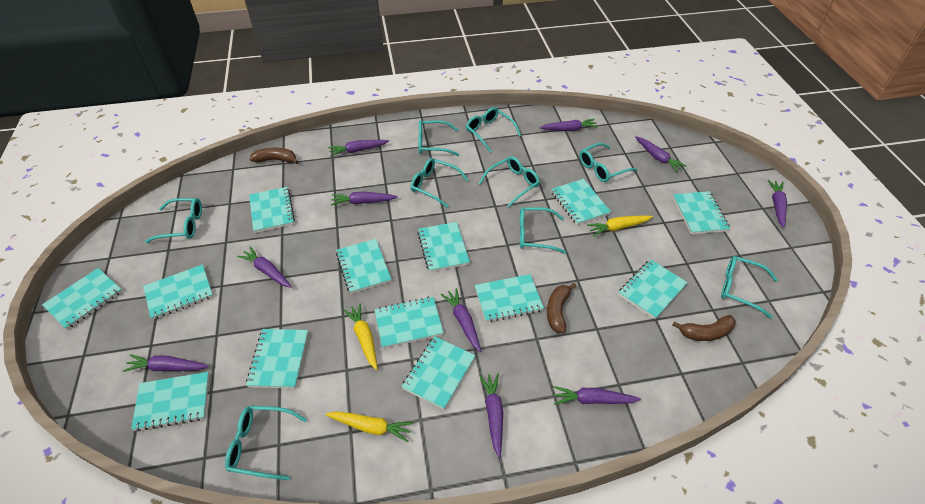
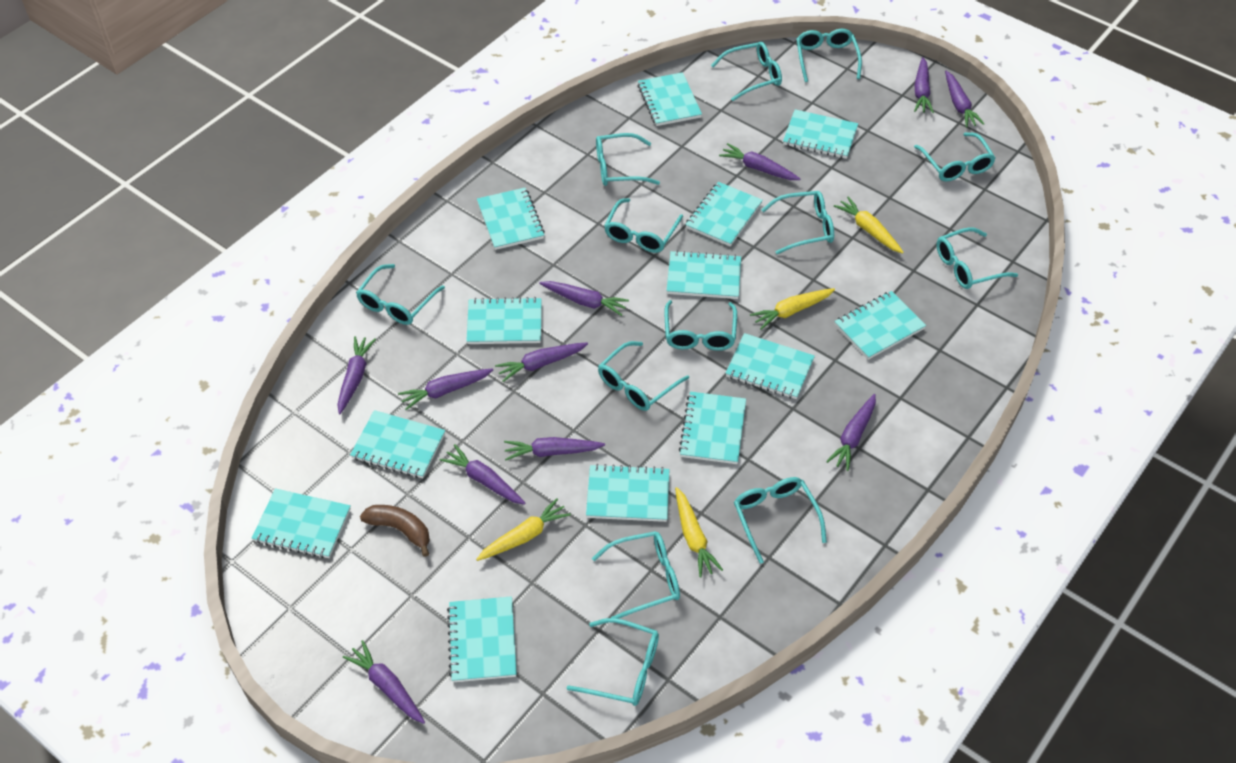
brown banana: 3 -> 1
purple carrot: 10 -> 11
turquoise glasses: 9 -> 13
yellow carrot: 3 -> 4

